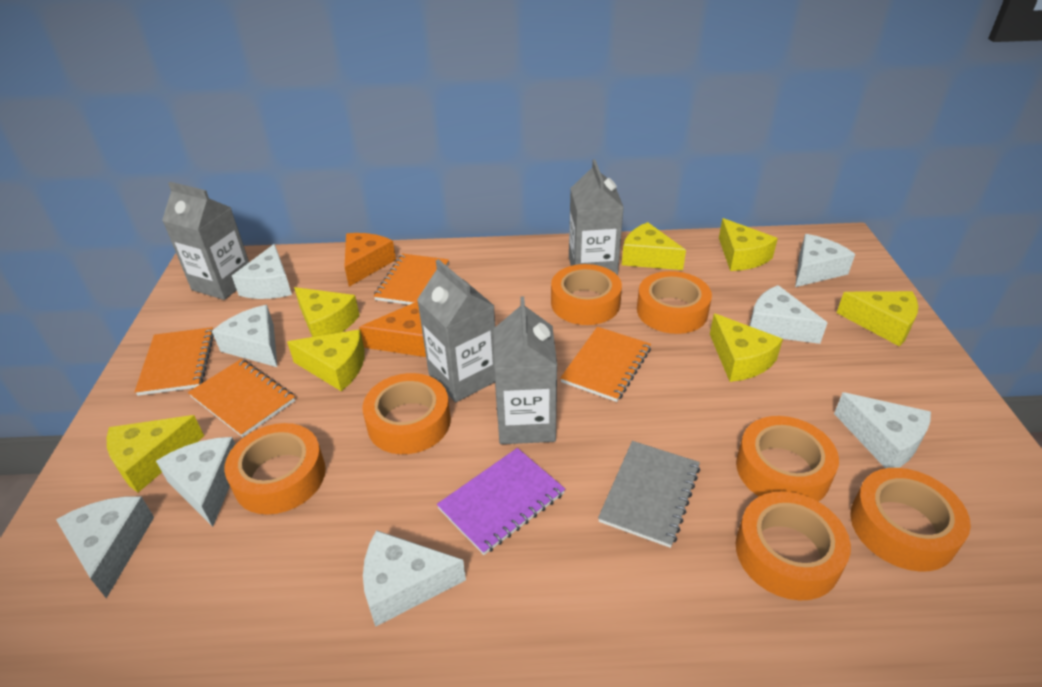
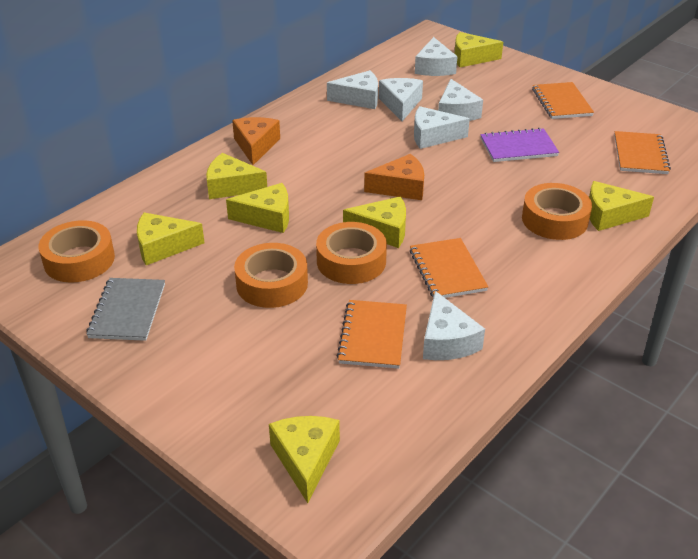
grey carton: 4 -> 0
orange tape: 7 -> 4
white cheese: 8 -> 6

